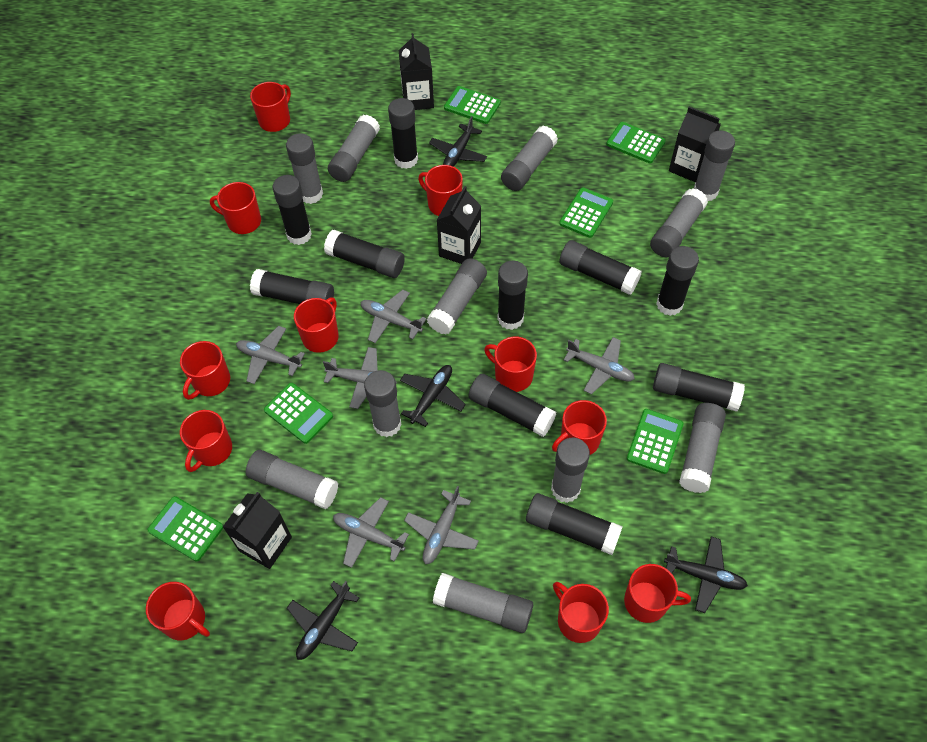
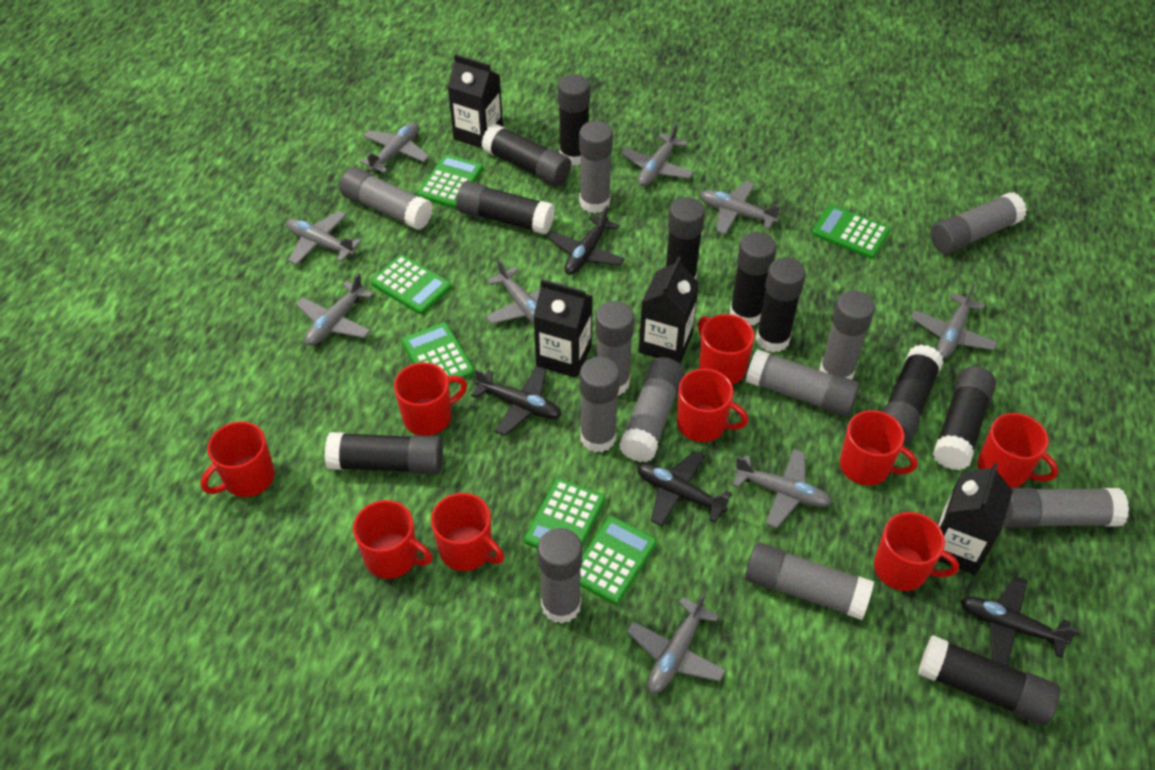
grey plane: 6 -> 9
red mug: 11 -> 9

